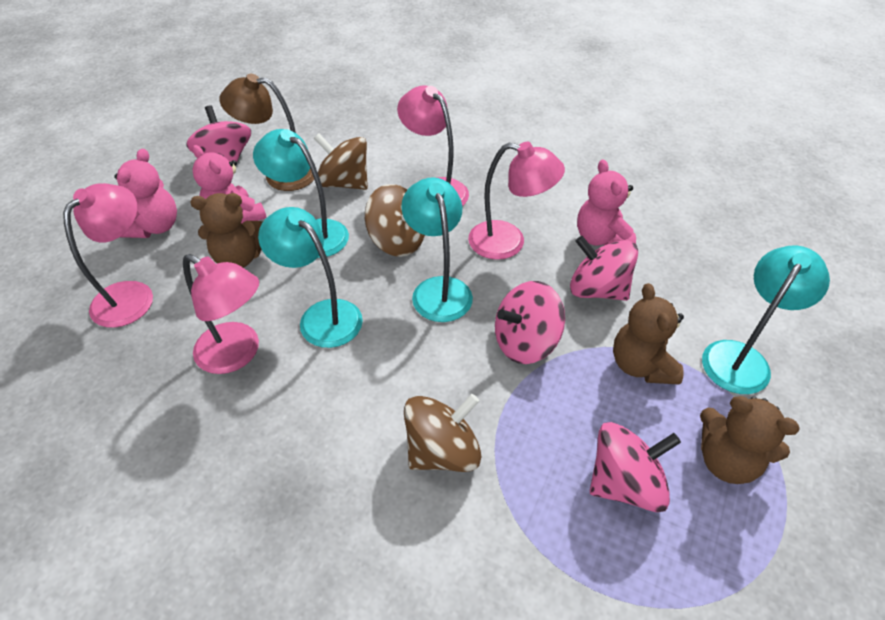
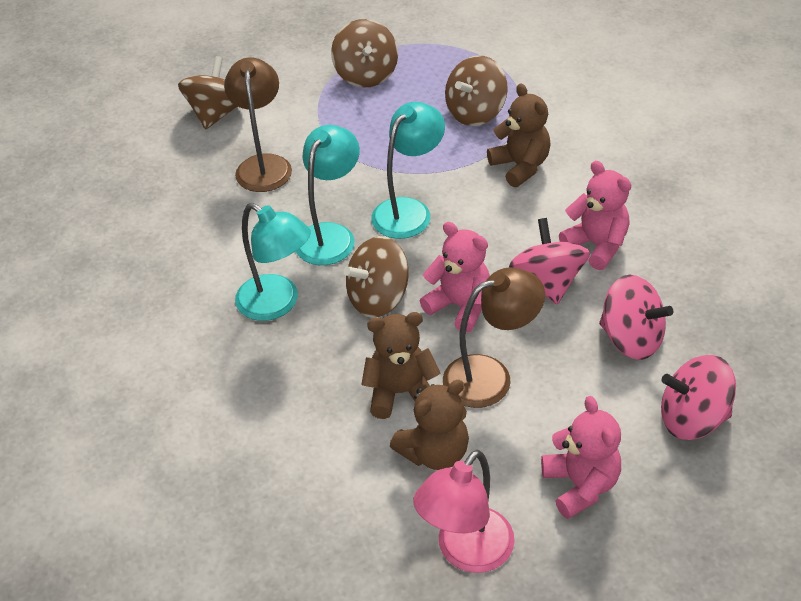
brown lamp: 1 -> 2
brown spinning top: 3 -> 4
pink lamp: 4 -> 1
pink spinning top: 4 -> 3
turquoise lamp: 4 -> 3

